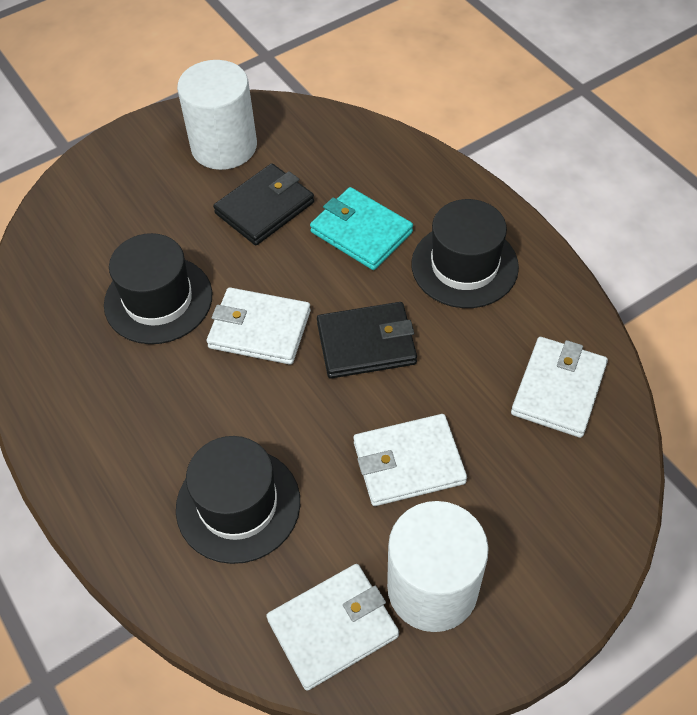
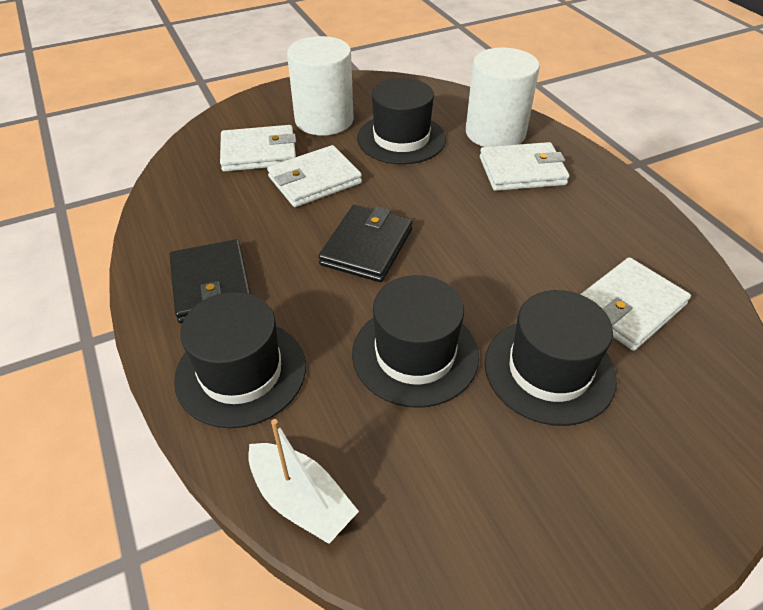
black hat: 3 -> 4
turquoise wallet: 1 -> 0
white boat: 0 -> 1

